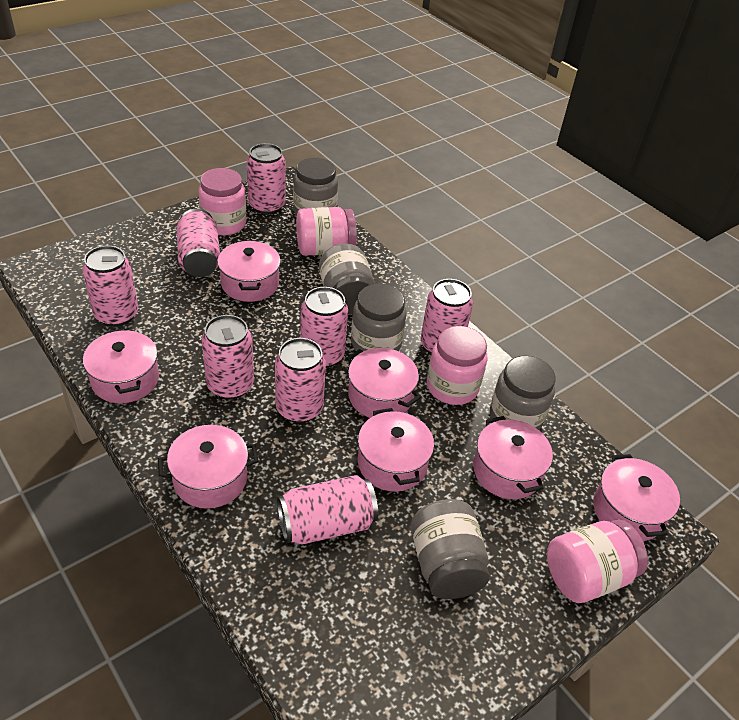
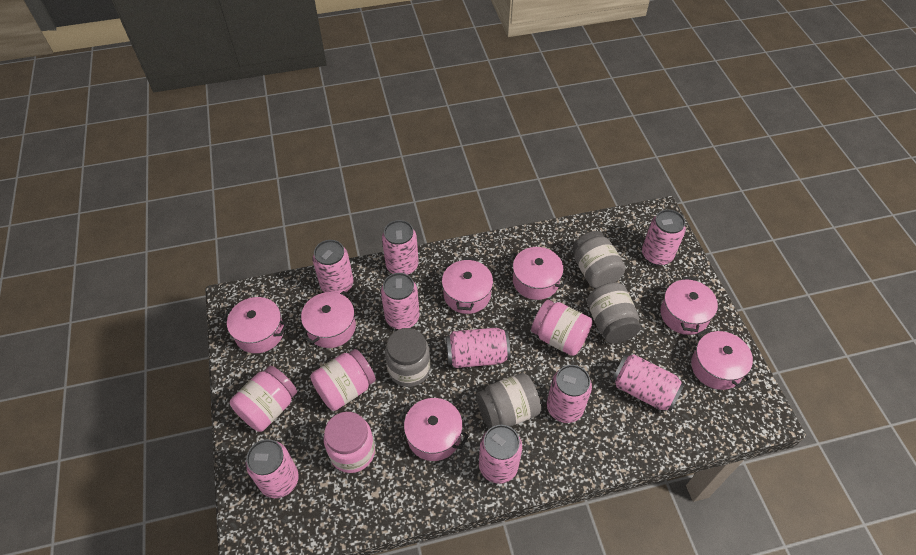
grey jar: 5 -> 4
pink can: 8 -> 9

